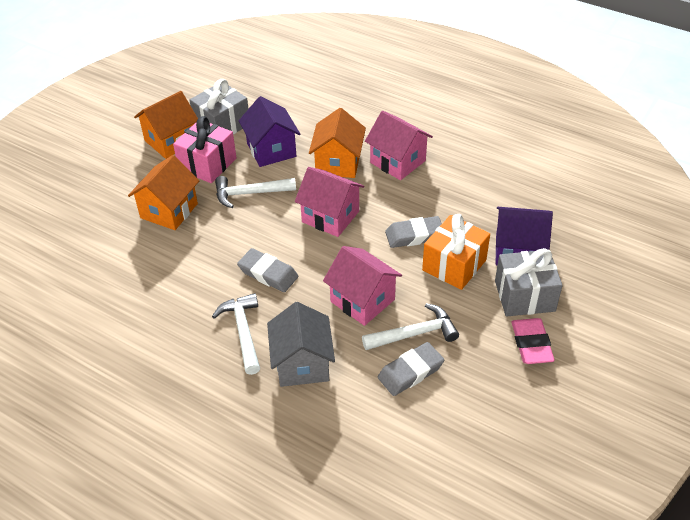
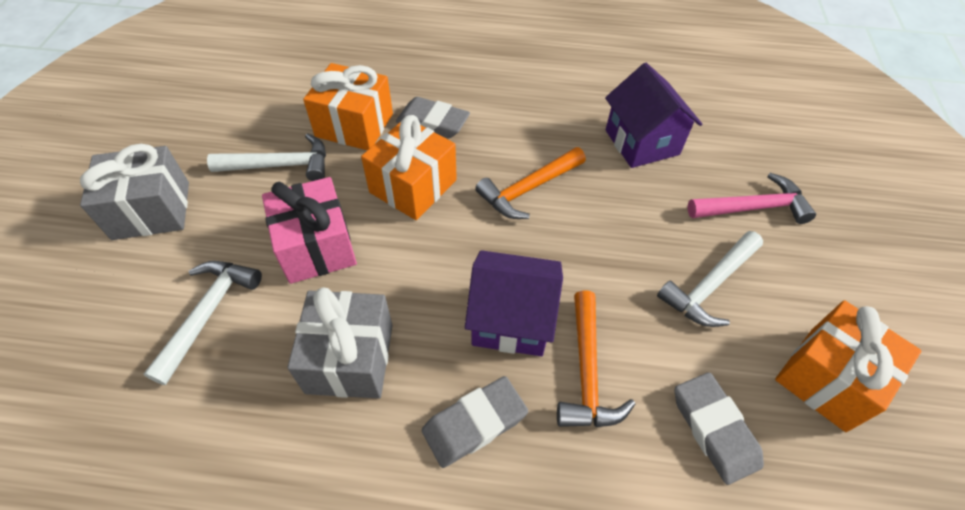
grey house: 1 -> 0
orange gift: 1 -> 3
orange hammer: 0 -> 2
orange house: 3 -> 0
pink eraser: 1 -> 0
pink hammer: 0 -> 1
pink house: 3 -> 0

